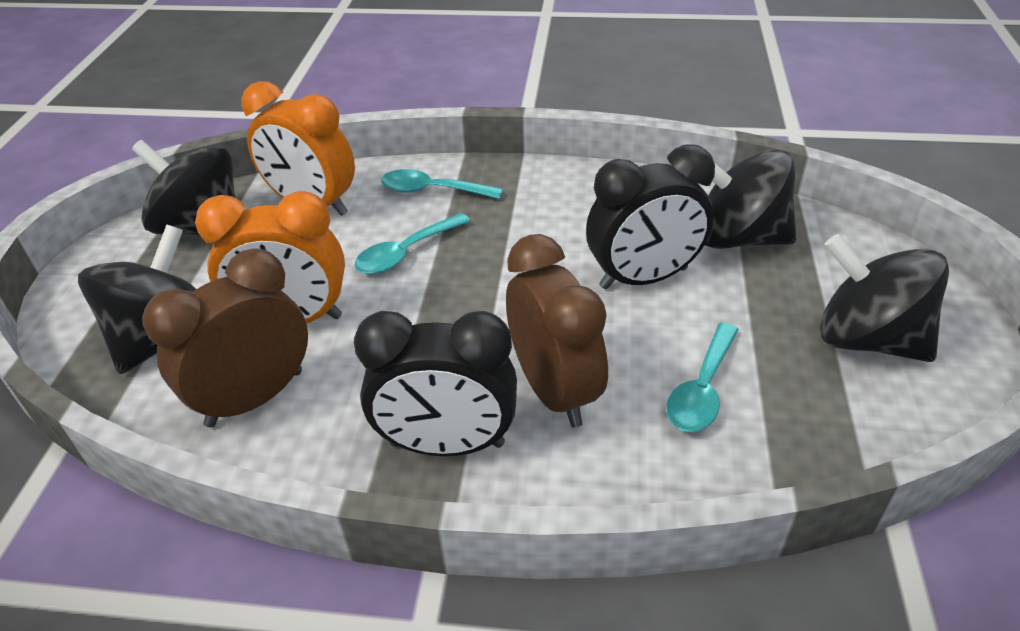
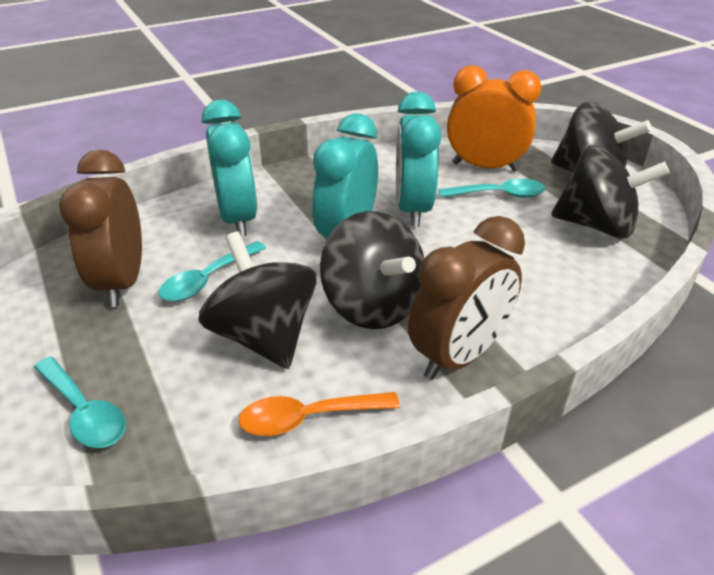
black clock: 2 -> 0
orange clock: 2 -> 1
orange spoon: 0 -> 1
turquoise clock: 0 -> 3

